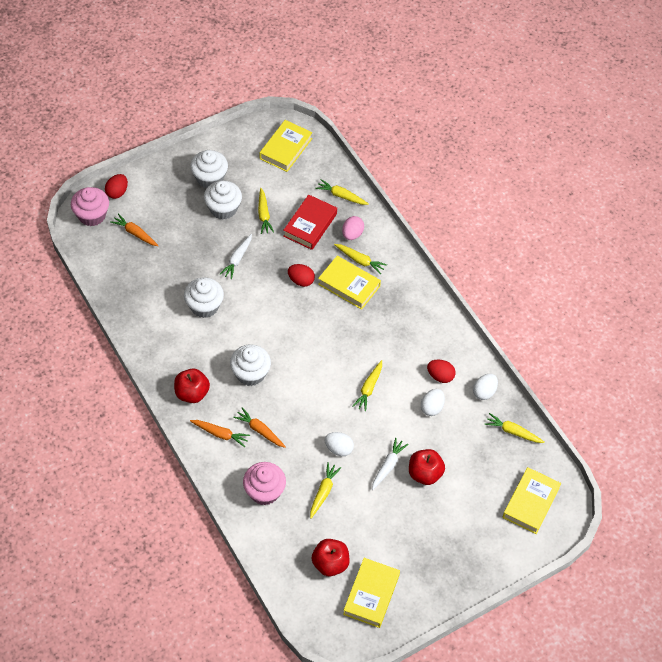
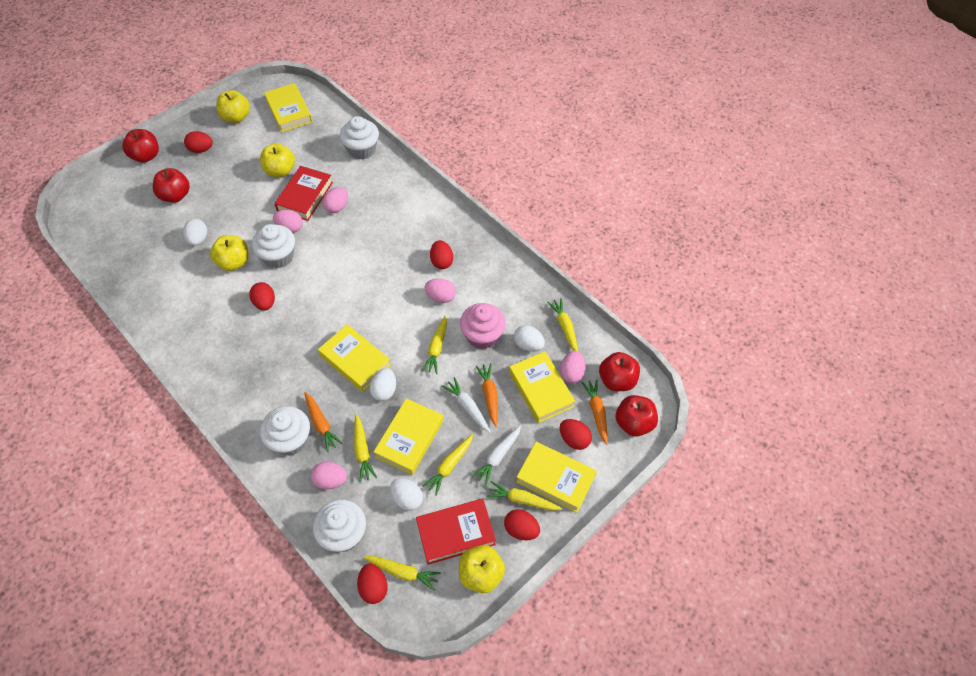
pink cupcake: 2 -> 1
pink egg: 1 -> 5
red apple: 3 -> 4
red book: 1 -> 2
red egg: 3 -> 6
white egg: 3 -> 4
yellow apple: 0 -> 4
yellow book: 4 -> 5

